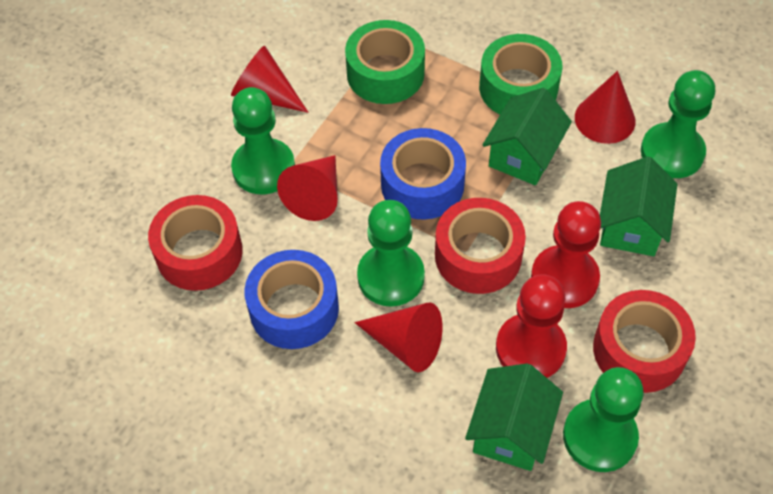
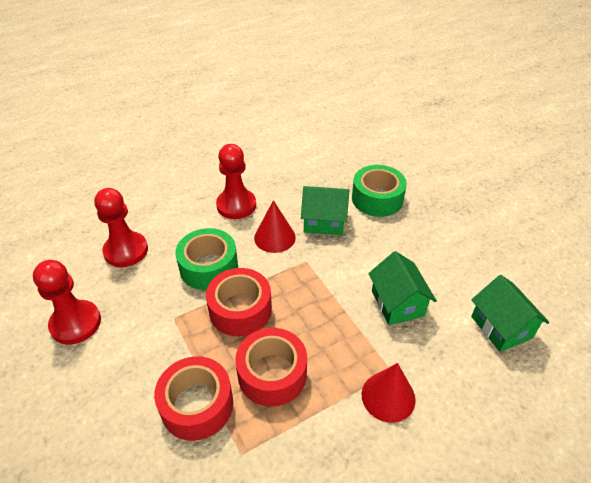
blue tape: 2 -> 0
green pawn: 4 -> 0
red cone: 4 -> 2
red pawn: 2 -> 3

